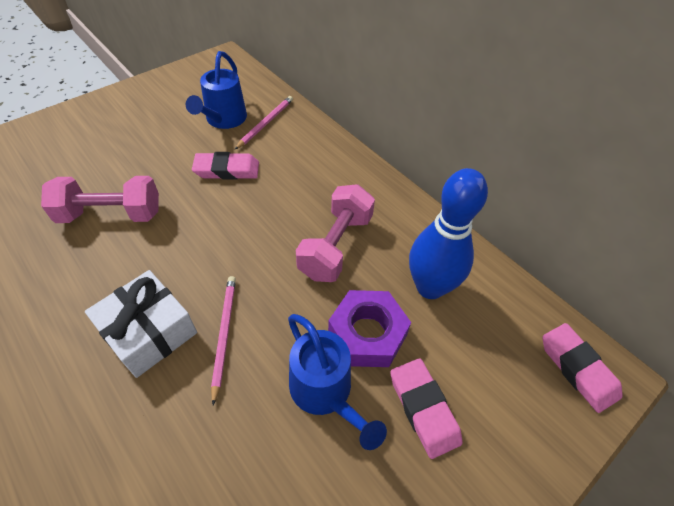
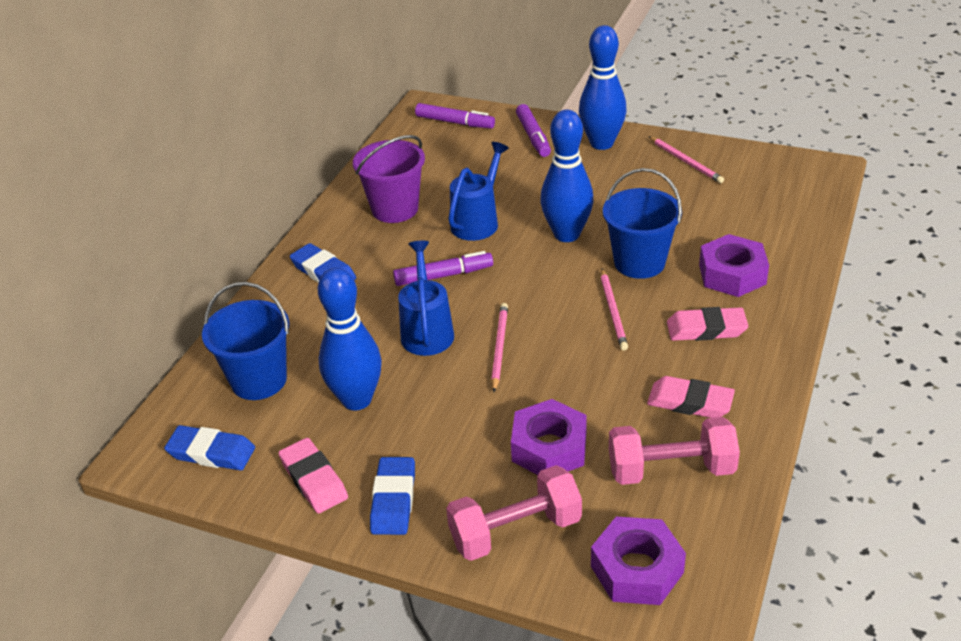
blue bowling pin: 1 -> 3
blue bucket: 0 -> 2
blue eraser: 0 -> 3
pink pencil: 2 -> 3
purple bucket: 0 -> 1
purple marker: 0 -> 3
purple nut: 1 -> 3
white gift: 1 -> 0

